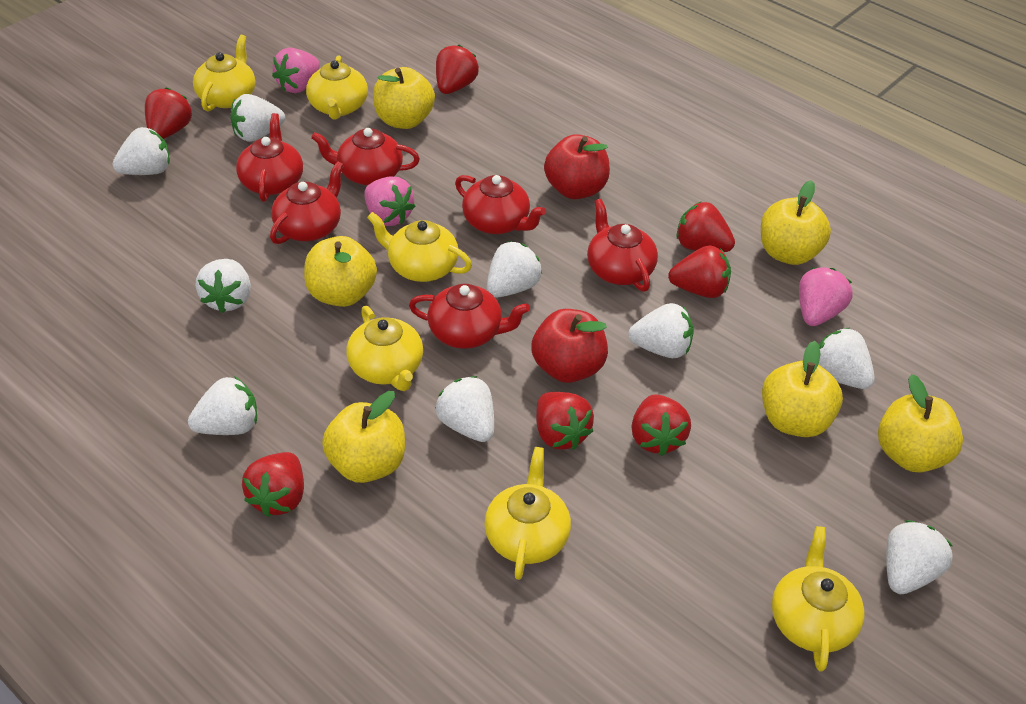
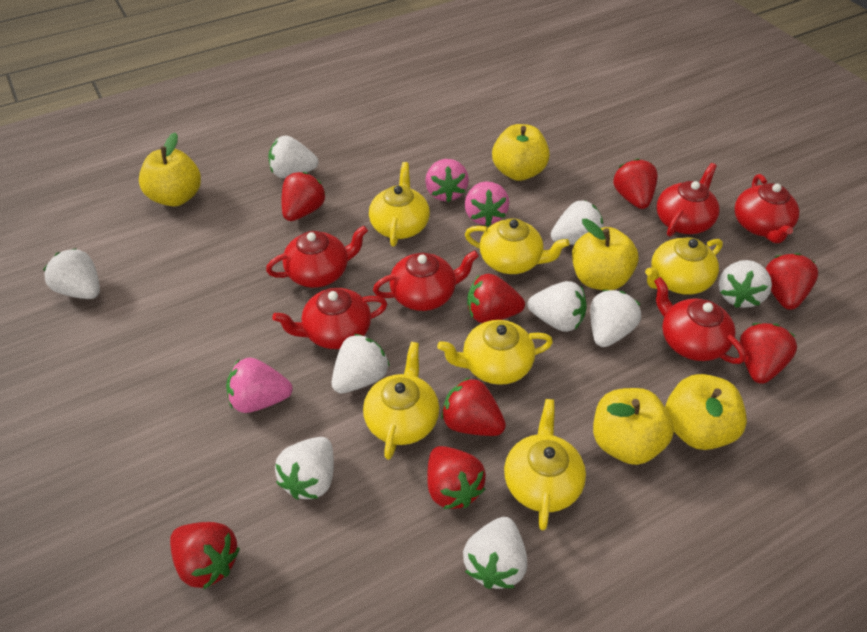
red apple: 2 -> 0
red strawberry: 7 -> 8
yellow apple: 6 -> 5

